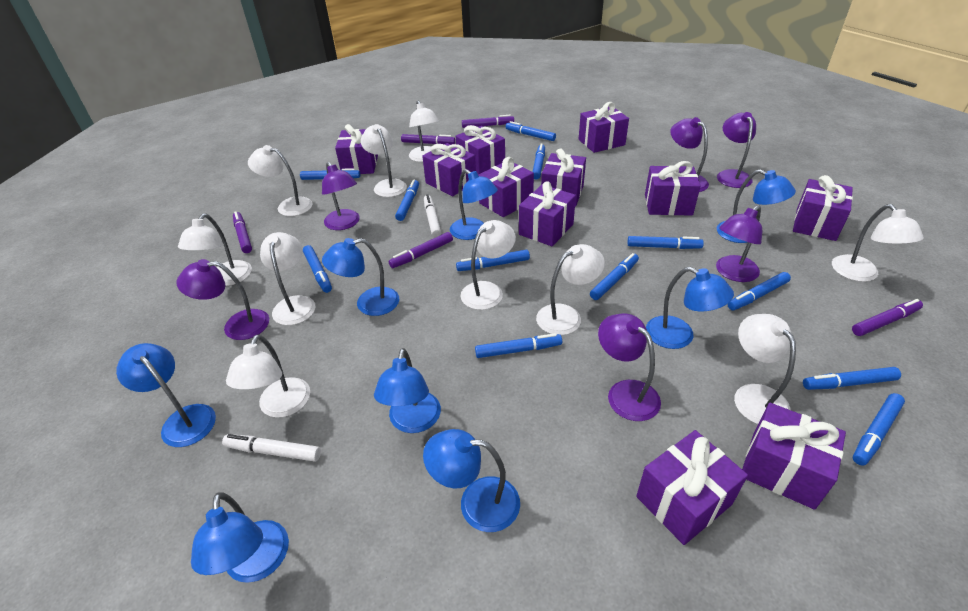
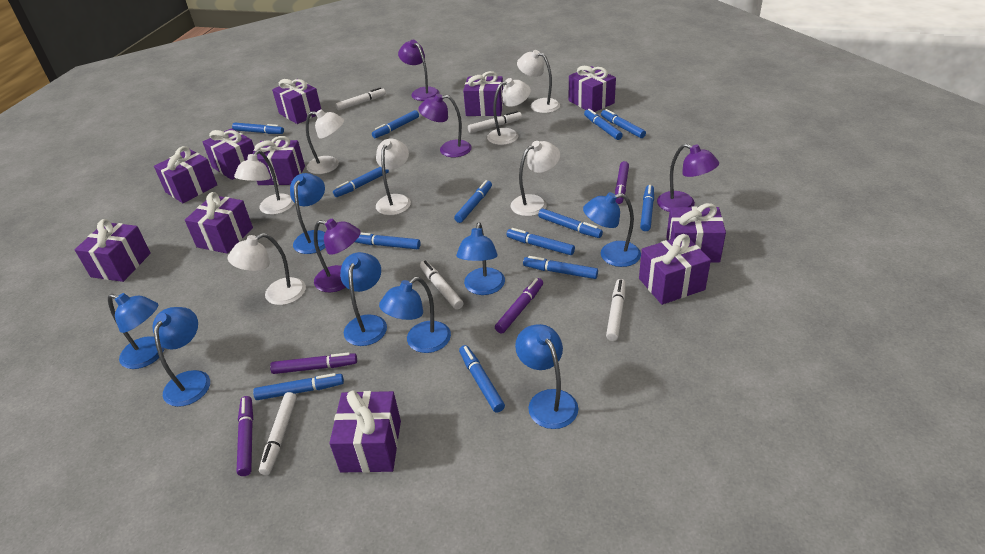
blue marker: 12 -> 13
purple lamp: 6 -> 4
purple marker: 5 -> 4
white lamp: 10 -> 7
white marker: 2 -> 5

